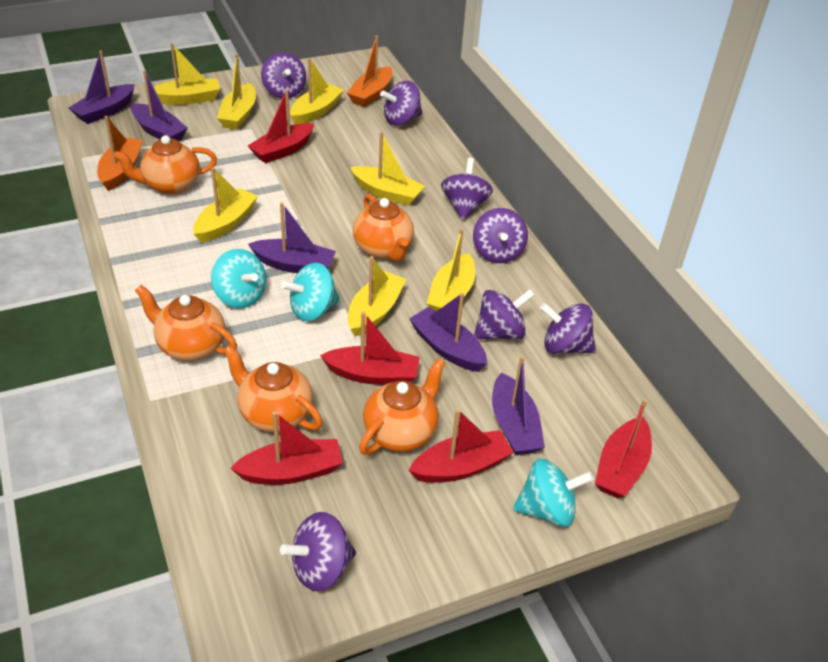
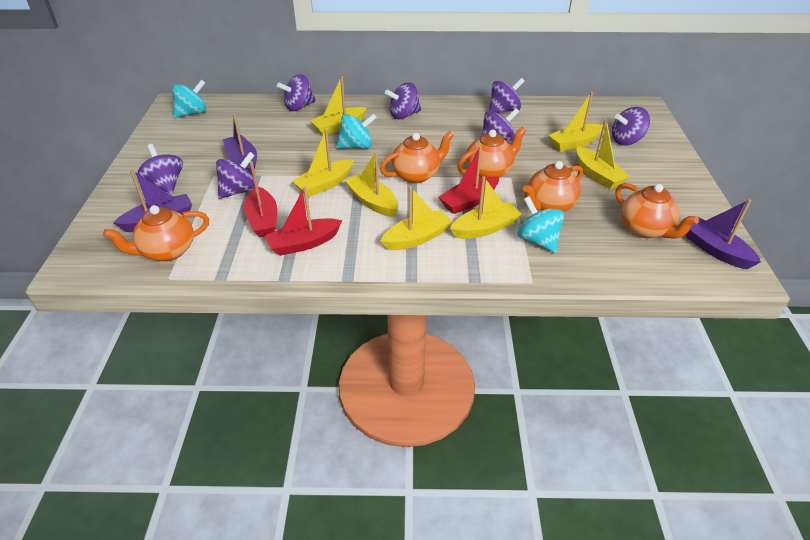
orange boat: 2 -> 0
purple boat: 5 -> 3
red boat: 5 -> 3

